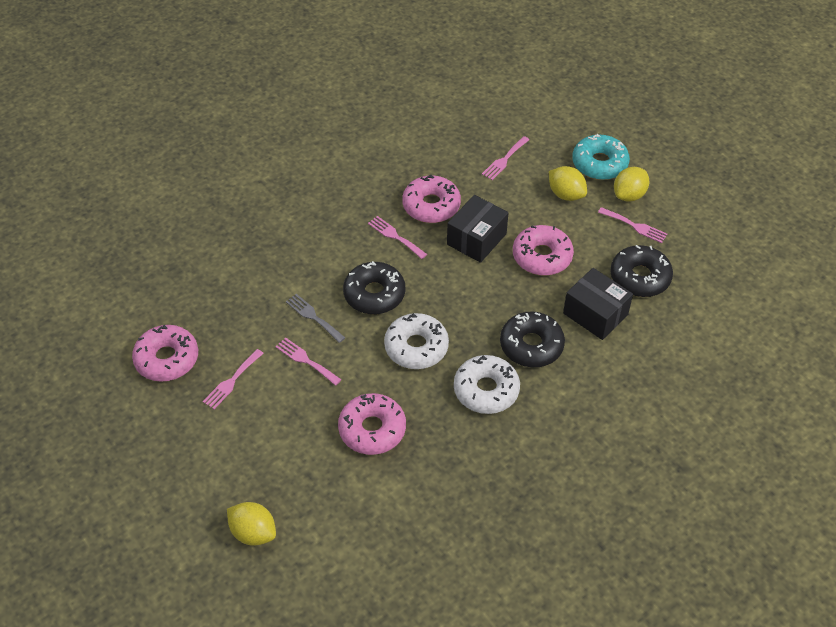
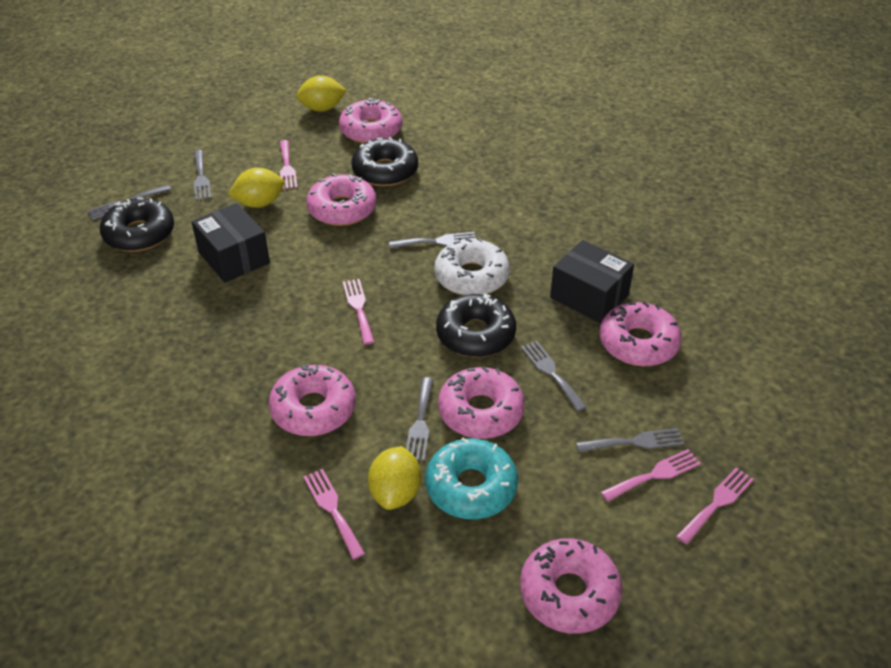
grey fork: 1 -> 6
pink donut: 4 -> 6
white donut: 2 -> 1

